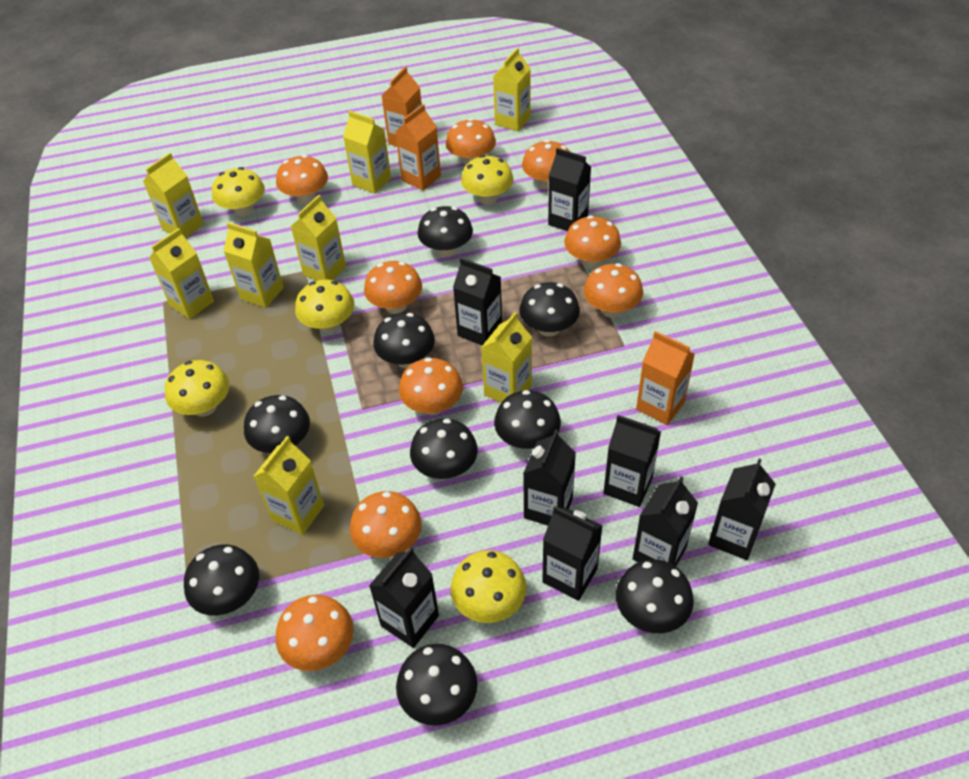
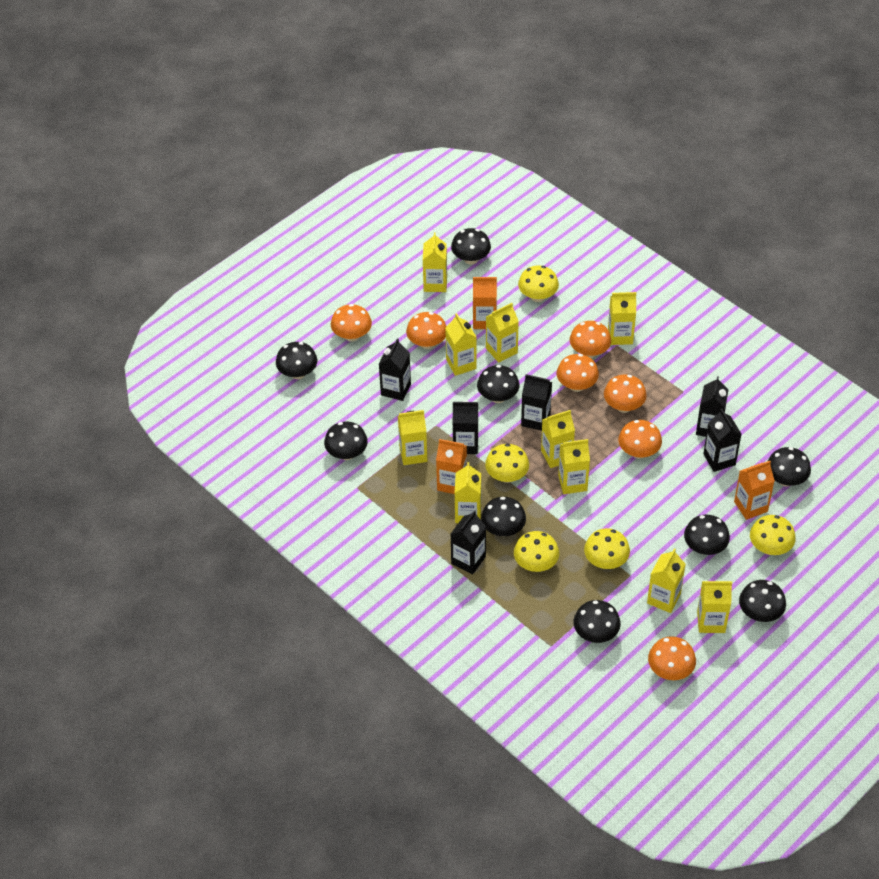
black carton: 8 -> 6
orange mushroom: 9 -> 7
yellow carton: 8 -> 10

